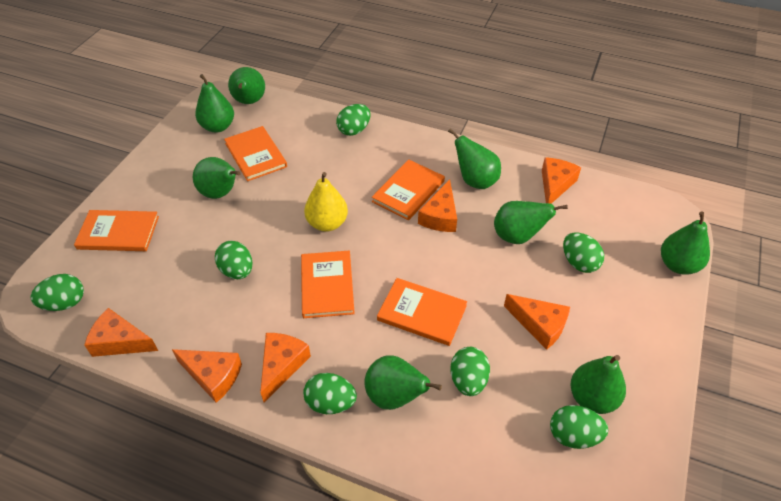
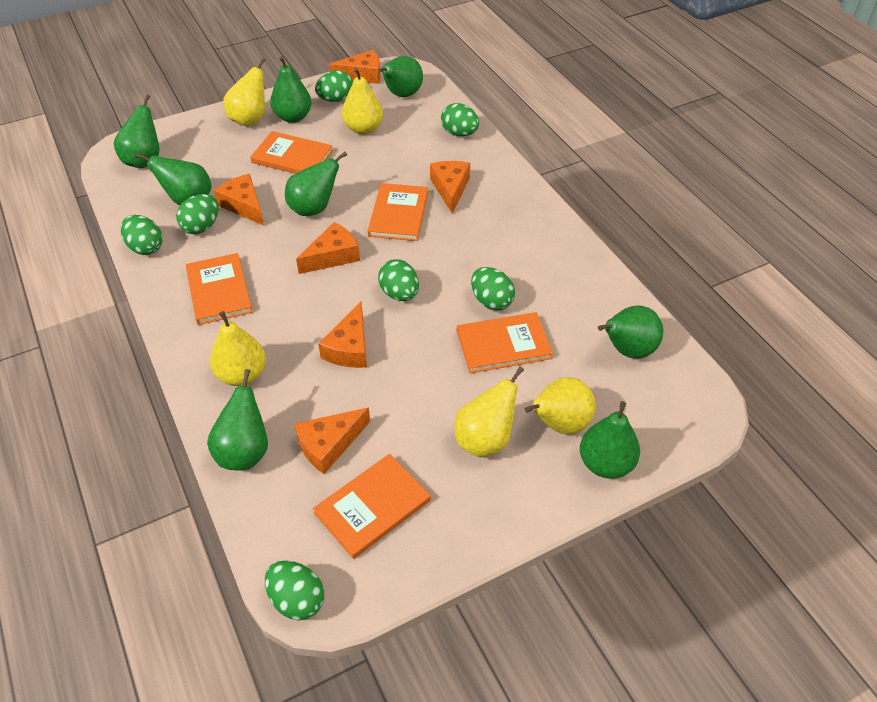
yellow pear: 1 -> 5

